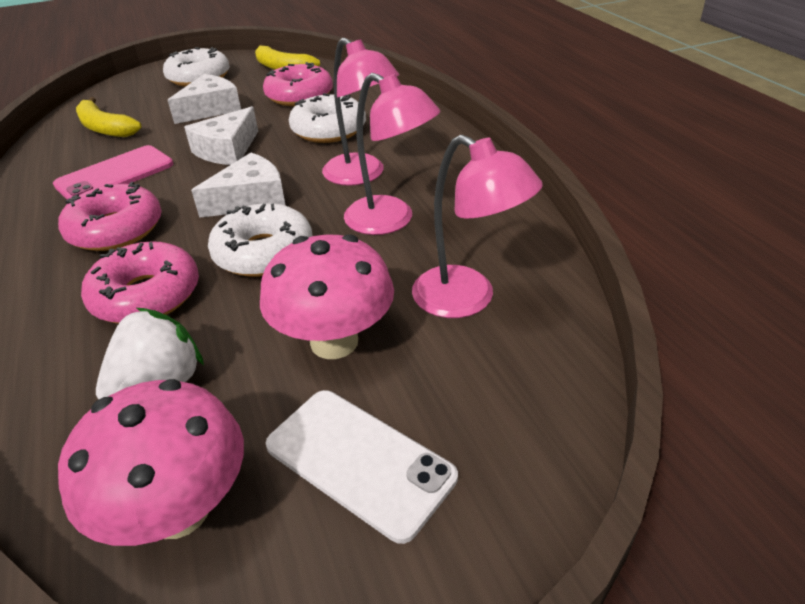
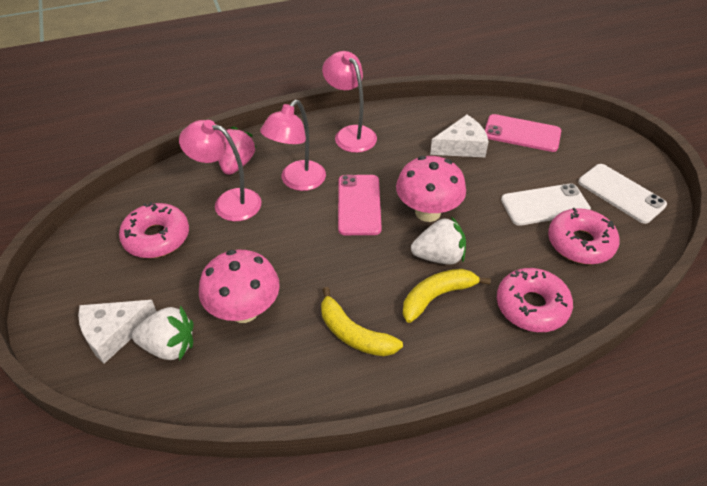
pink phone: 1 -> 2
pink strawberry: 0 -> 1
white cheese: 3 -> 2
white donut: 3 -> 0
white phone: 1 -> 2
white strawberry: 1 -> 2

